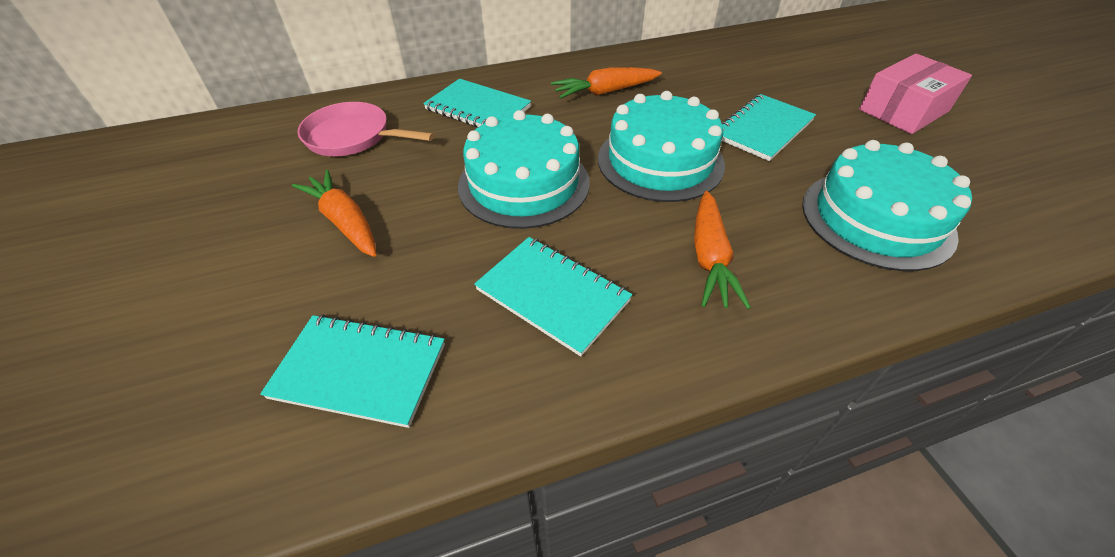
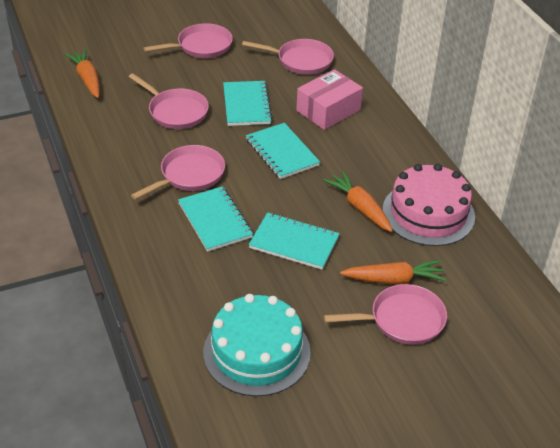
pink cake: 0 -> 1
pink pan: 1 -> 5
turquoise cake: 3 -> 1

